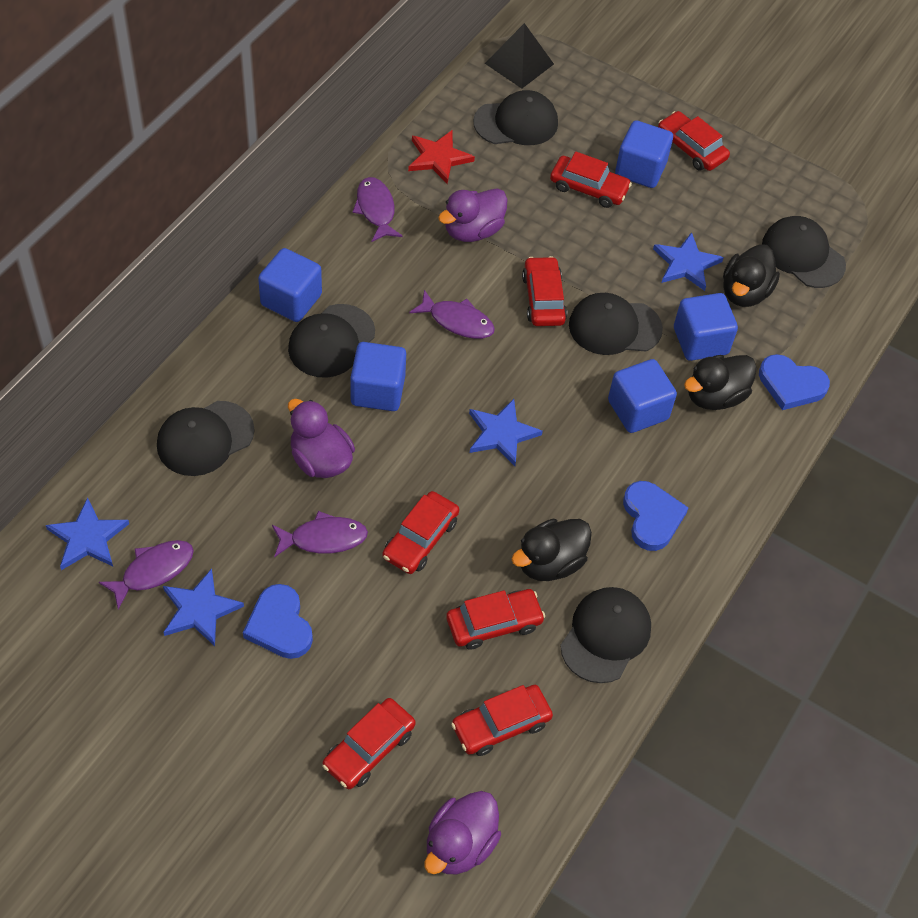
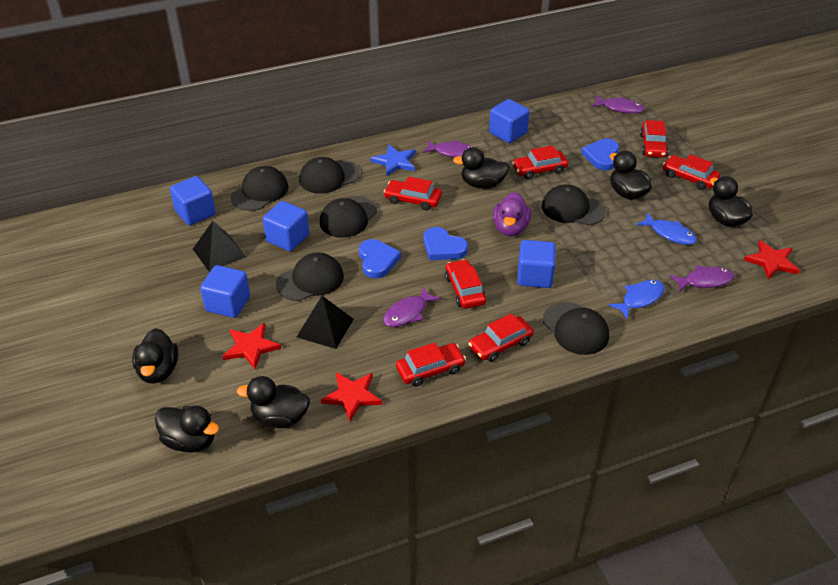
black duck: 3 -> 6
black pyramid: 1 -> 2
blue fish: 0 -> 2
blue star: 4 -> 1
purple duck: 3 -> 1
red star: 1 -> 3

